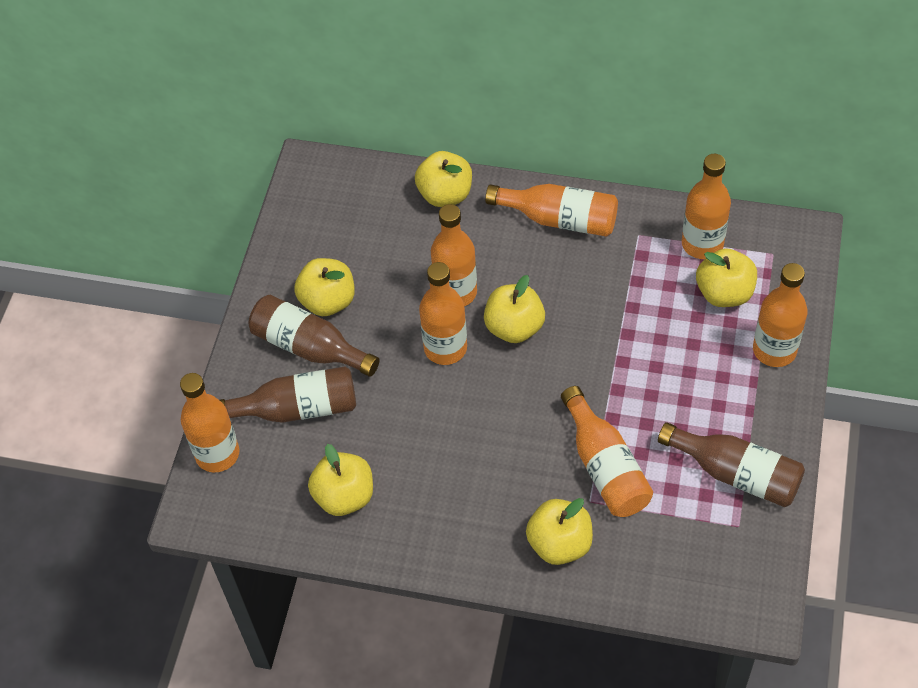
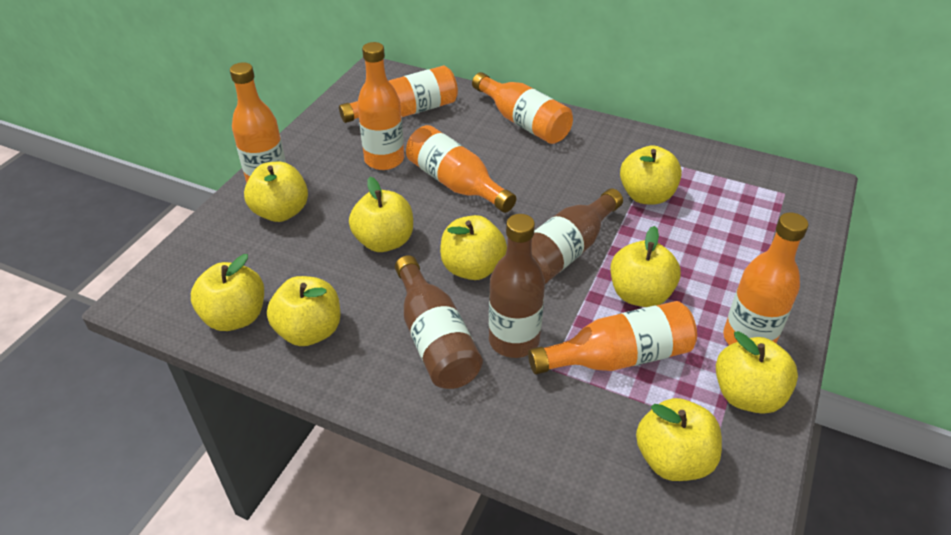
yellow apple: 6 -> 9

